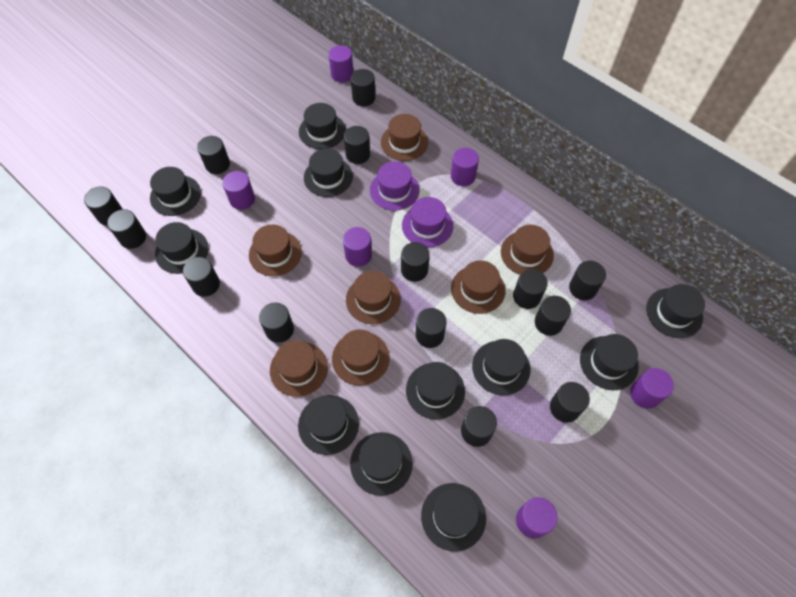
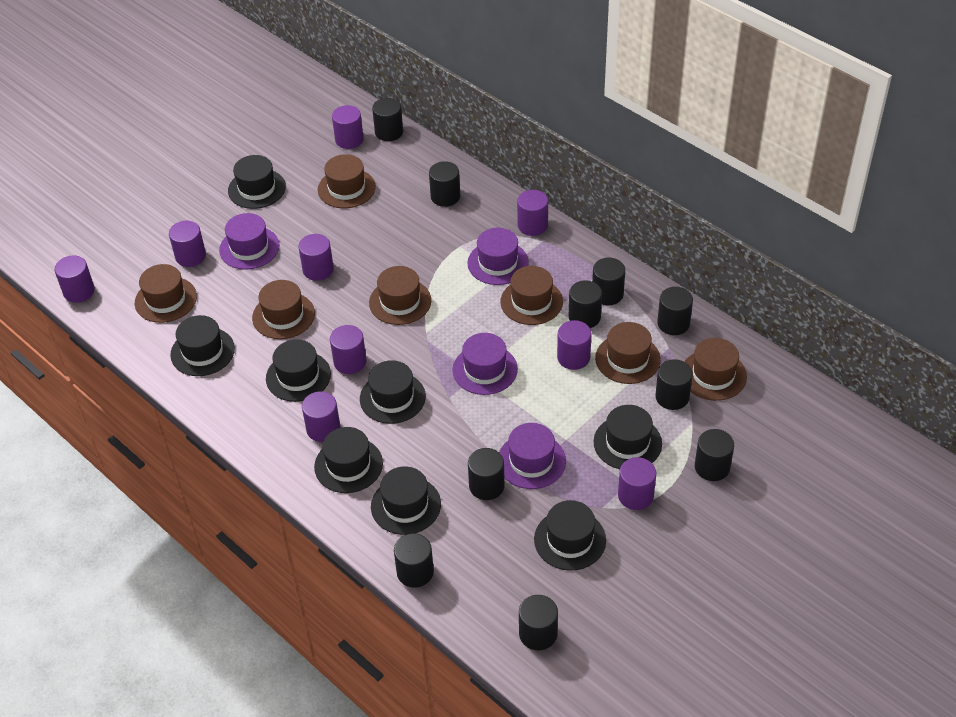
black cylinder: 14 -> 10
black hat: 11 -> 8
purple cylinder: 6 -> 9
purple hat: 2 -> 4

